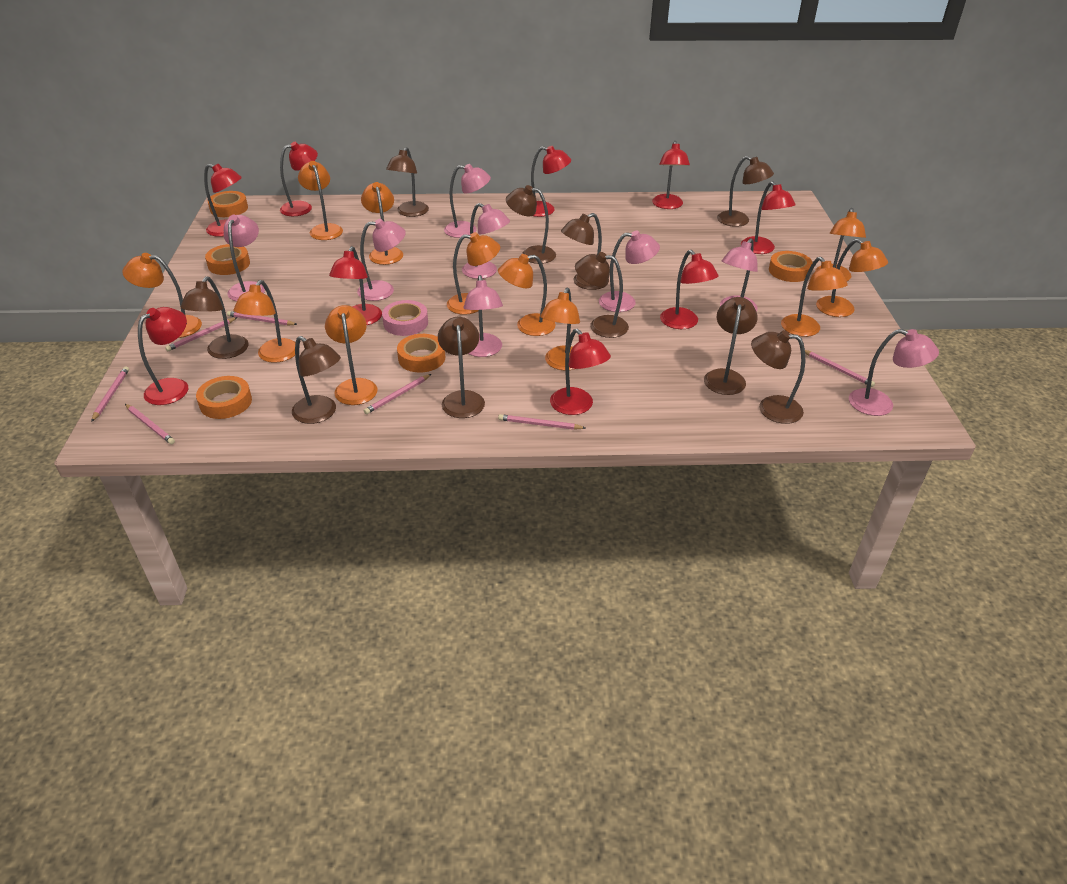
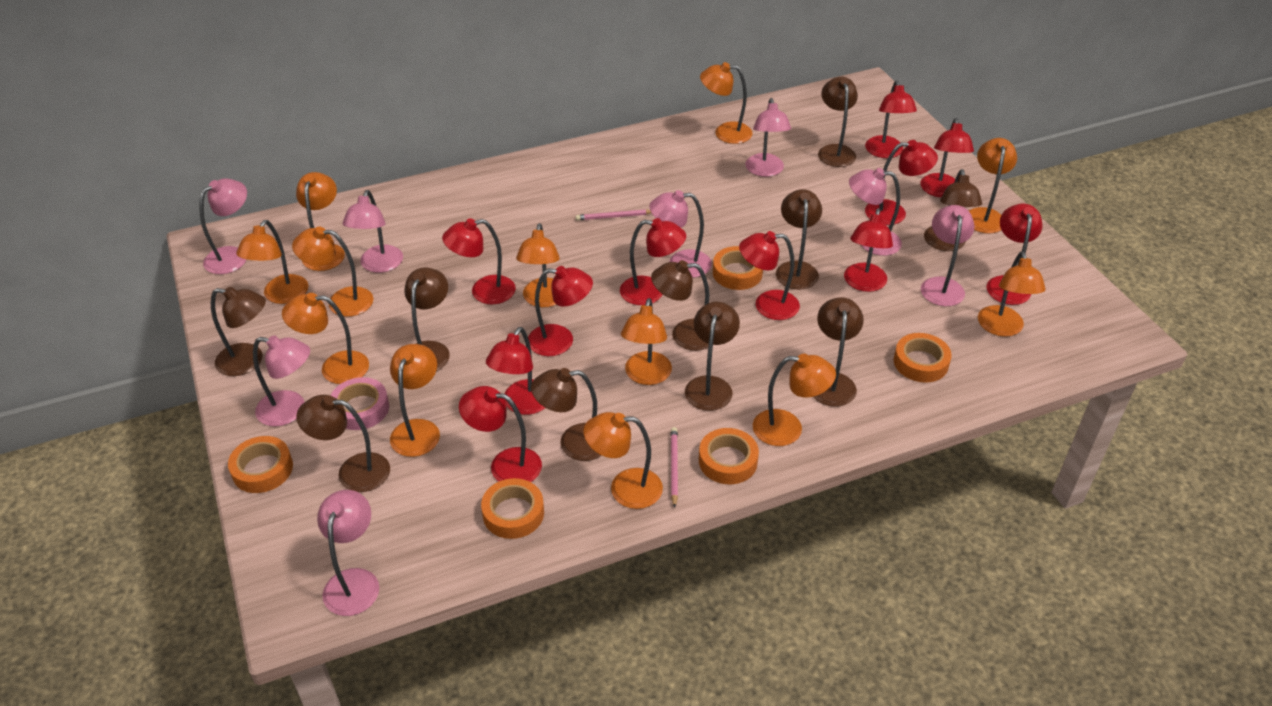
orange lamp: 11 -> 12
pink pencil: 7 -> 2
red lamp: 9 -> 11

